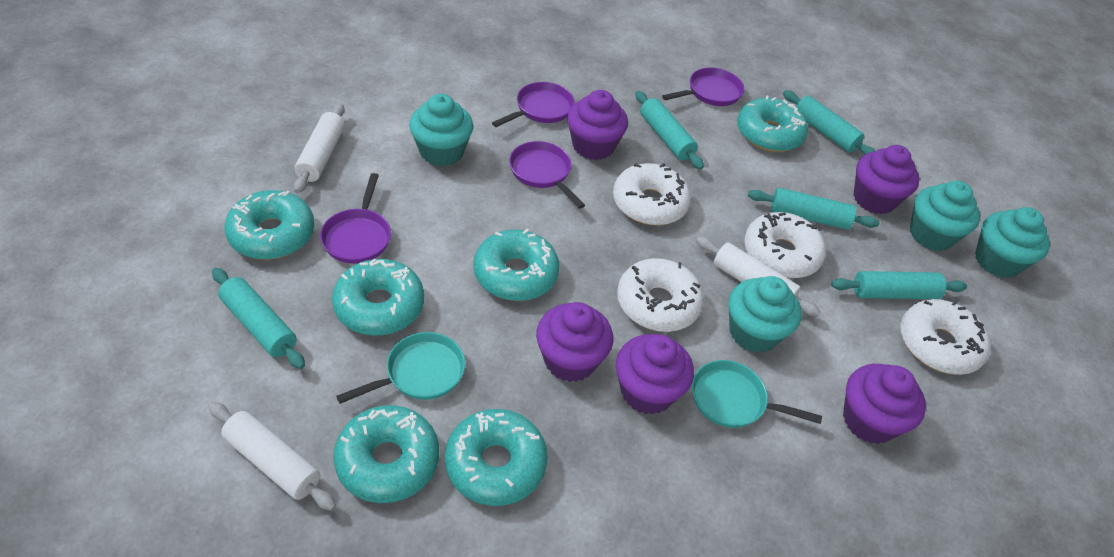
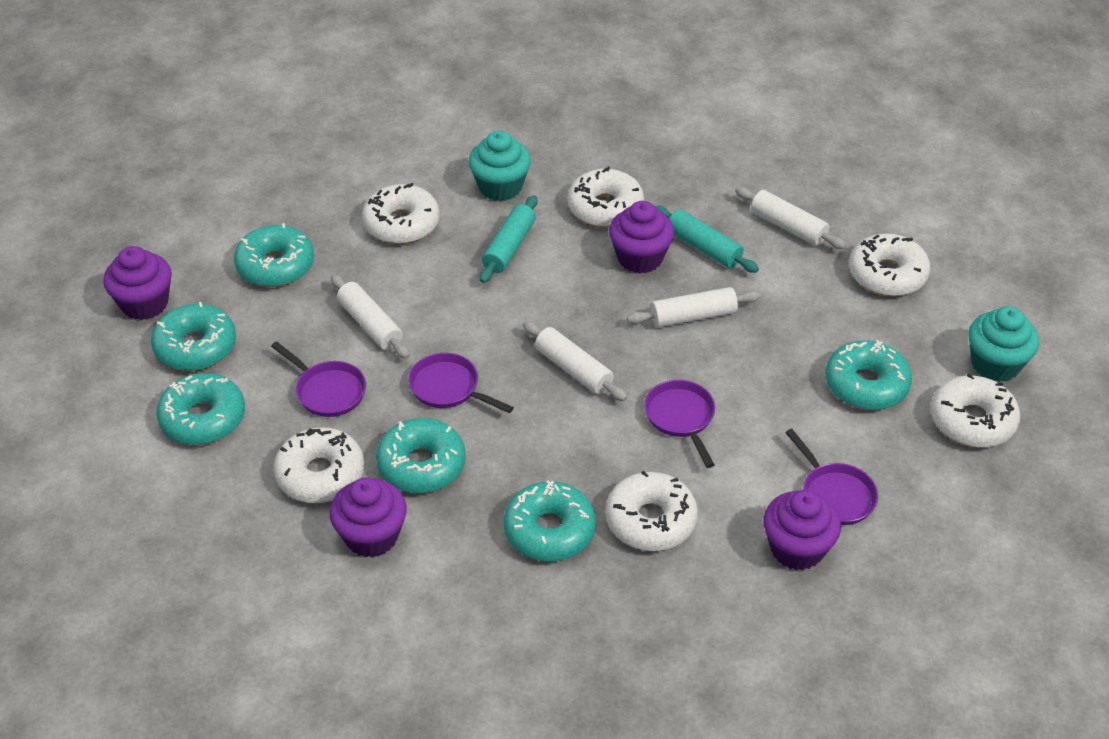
purple cupcake: 5 -> 4
turquoise cupcake: 4 -> 2
turquoise pan: 2 -> 0
turquoise rolling pin: 5 -> 2
white donut: 4 -> 6
white rolling pin: 3 -> 4

